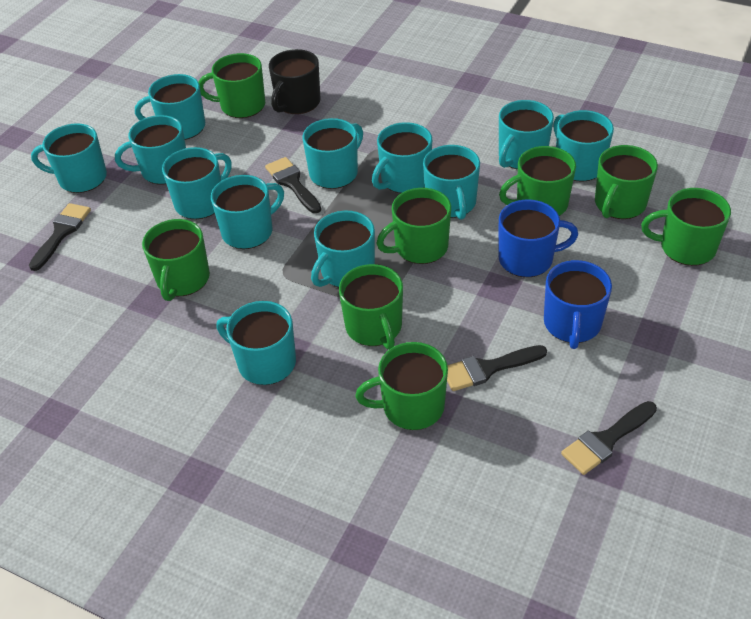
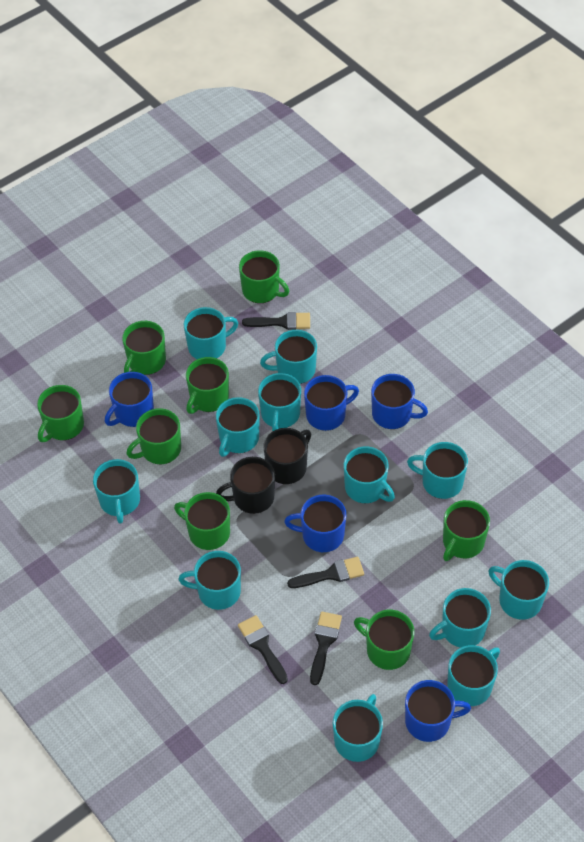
black mug: 1 -> 2
blue mug: 2 -> 5

